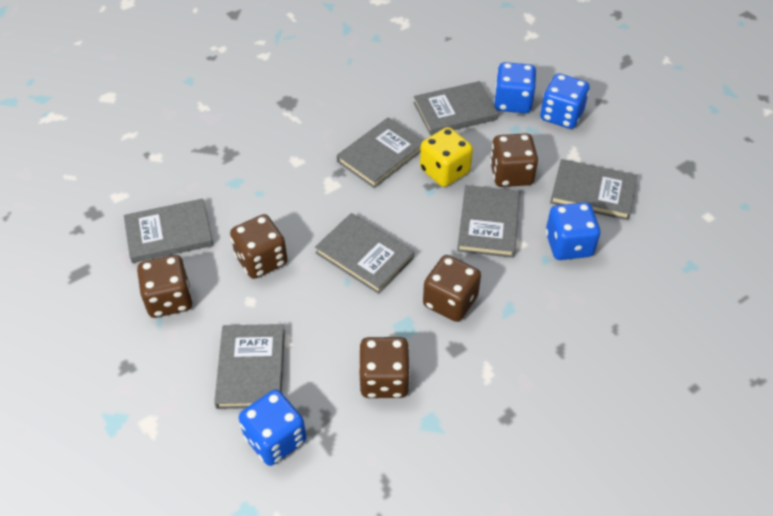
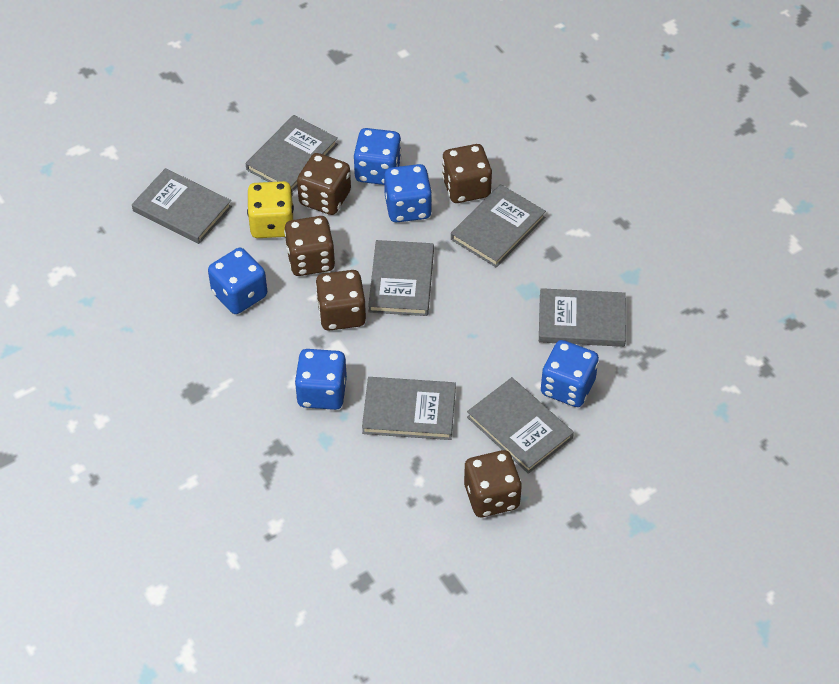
blue dice: 4 -> 5

